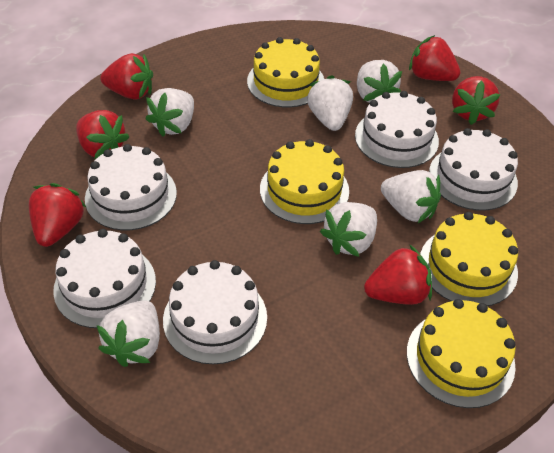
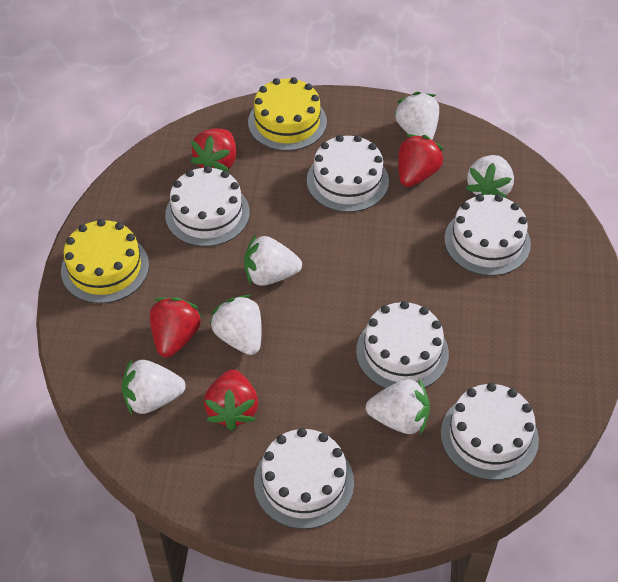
red strawberry: 6 -> 4
white cake: 5 -> 6
yellow cake: 4 -> 2

